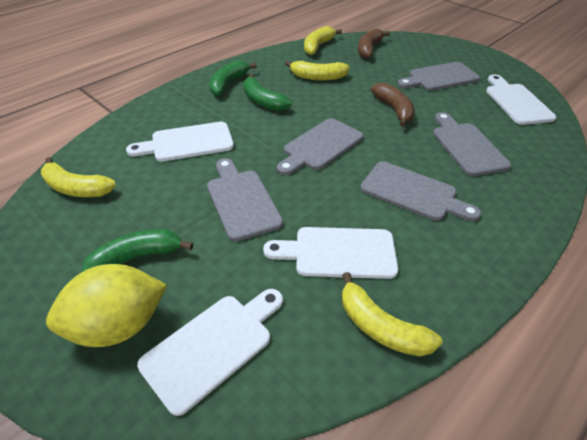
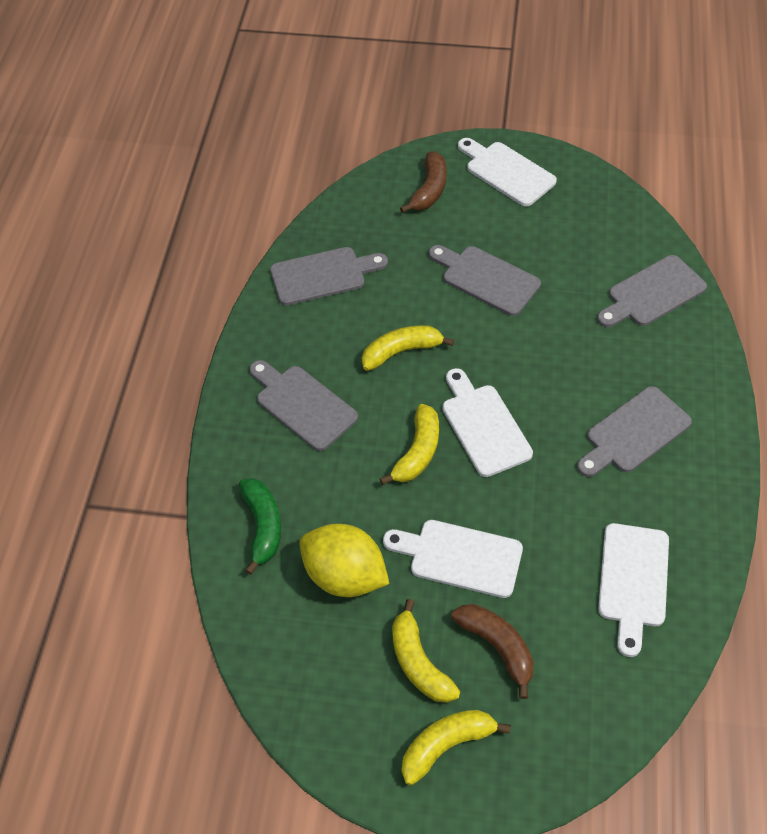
green banana: 3 -> 1

